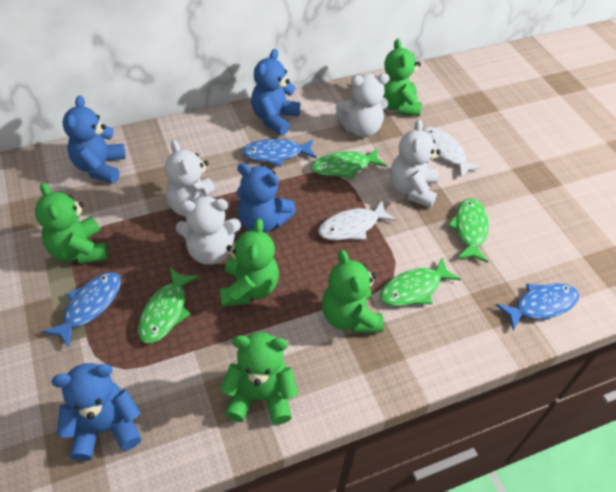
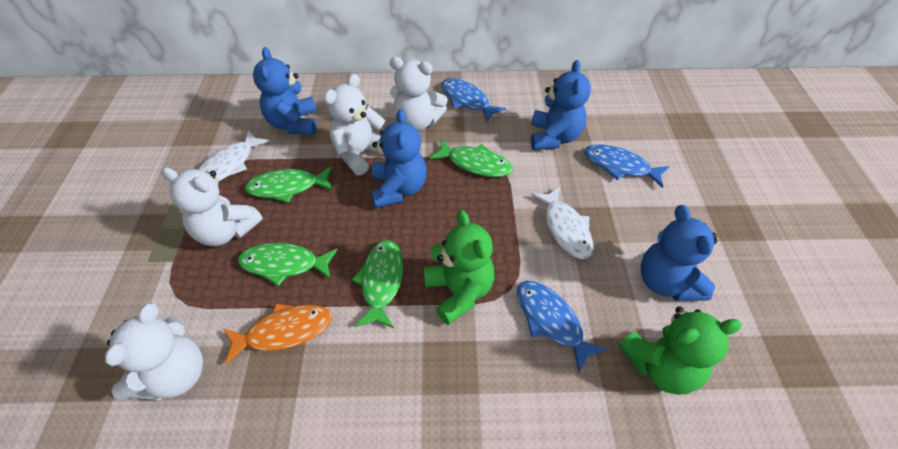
green teddy bear: 5 -> 2
orange fish: 0 -> 1

